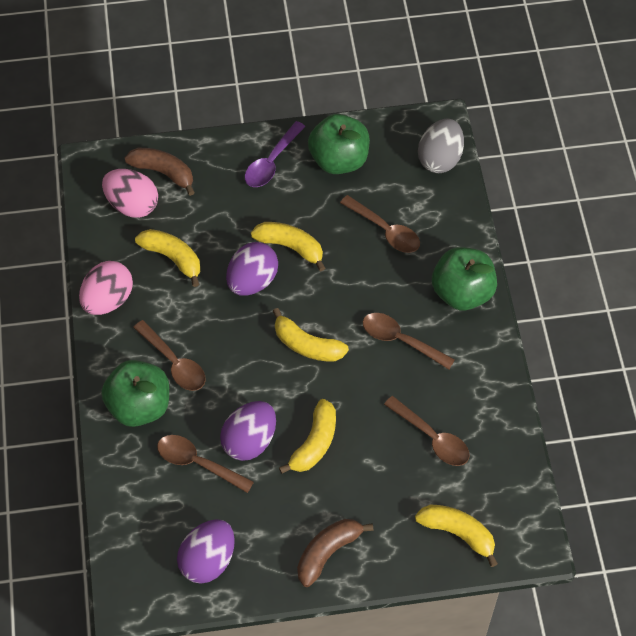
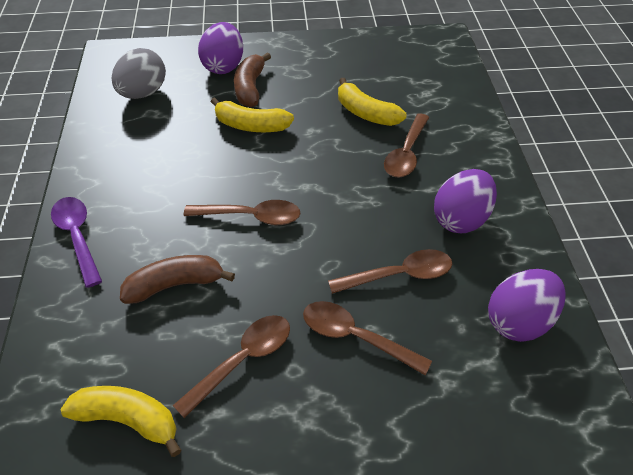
green apple: 3 -> 0
pink egg: 2 -> 0
yellow banana: 5 -> 3

